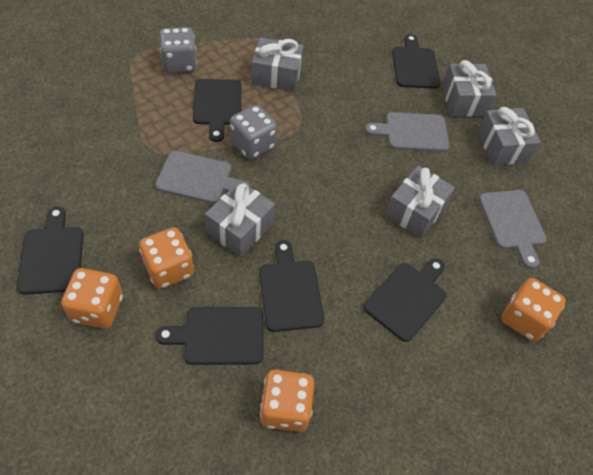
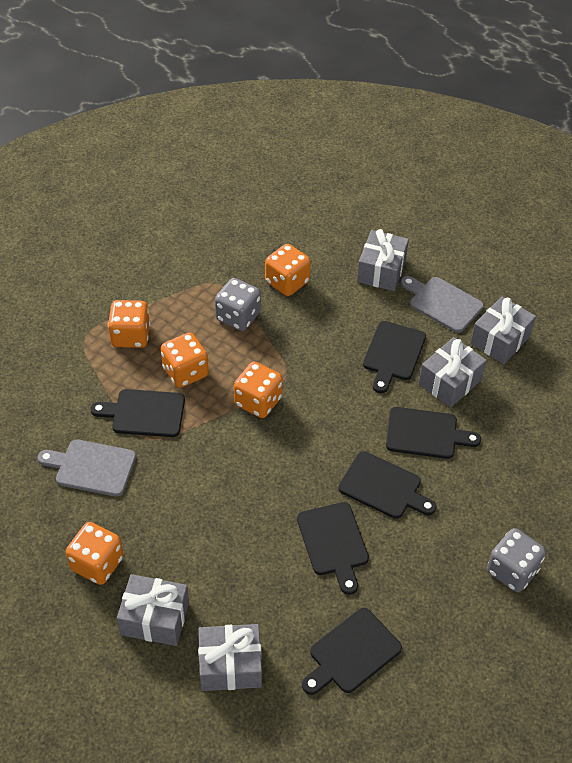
grey cutting board: 3 -> 2
orange dice: 4 -> 5

